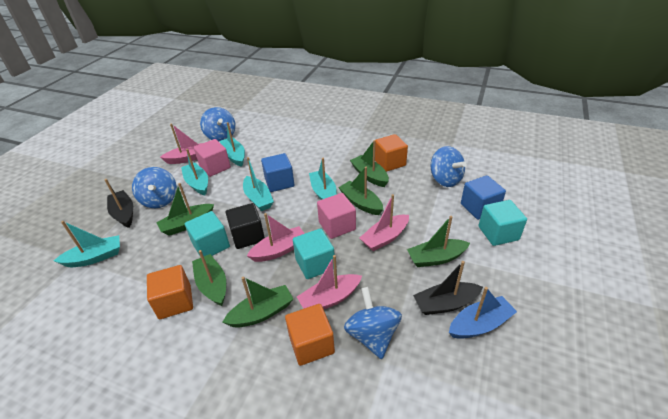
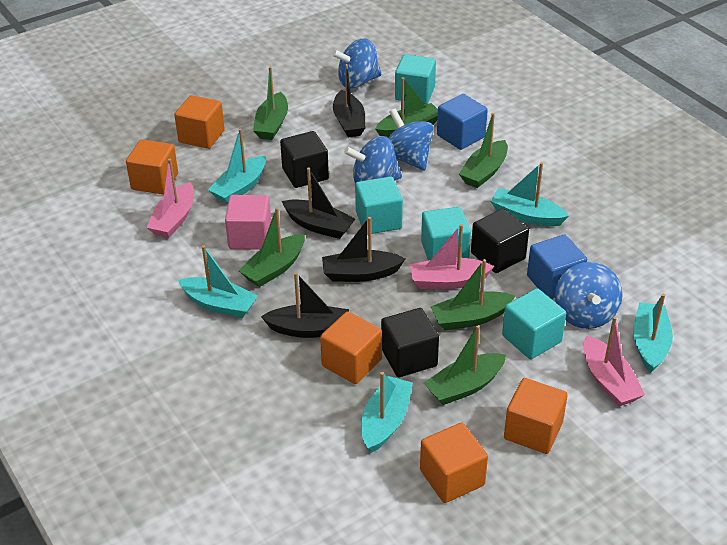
black boat: 2 -> 4
black cube: 1 -> 3
blue boat: 1 -> 0
orange cube: 3 -> 5
pink boat: 4 -> 3
pink cube: 2 -> 1
turquoise cube: 3 -> 4

